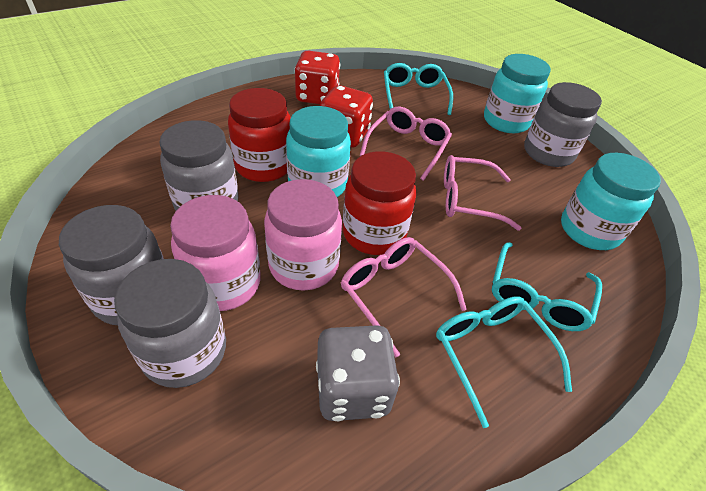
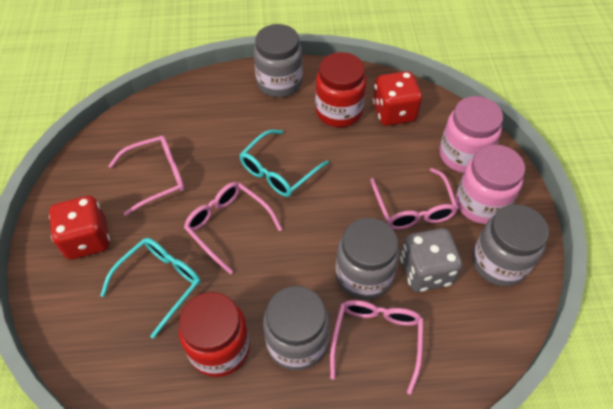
pink glasses: 3 -> 4
turquoise glasses: 3 -> 2
turquoise jar: 3 -> 0

